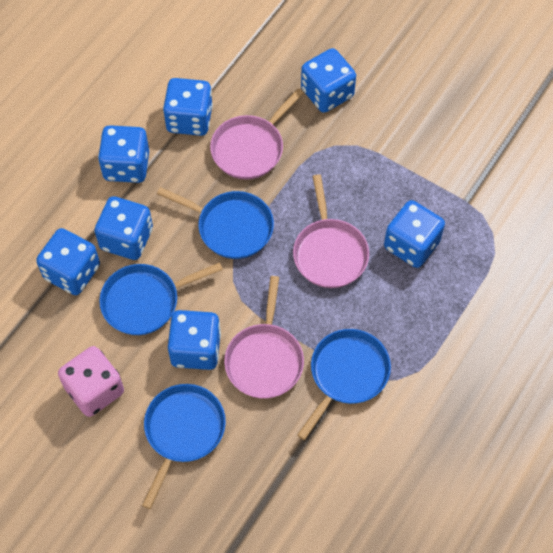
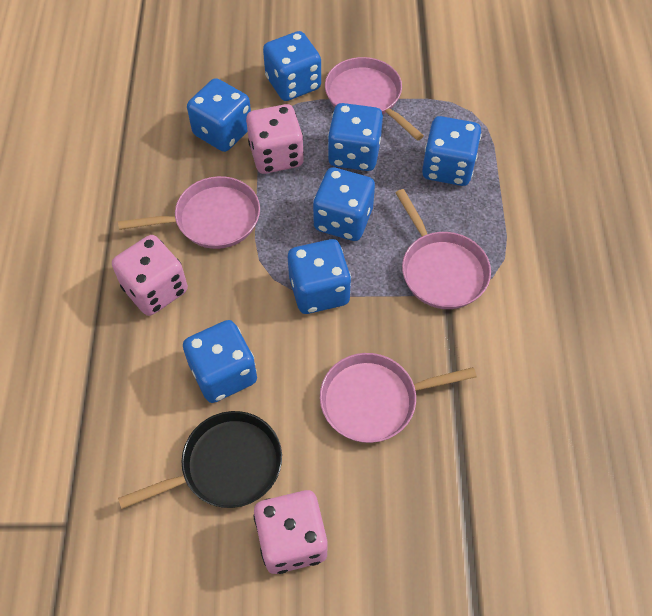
black pan: 0 -> 1
blue pan: 4 -> 0
pink dice: 1 -> 3
pink pan: 3 -> 4

